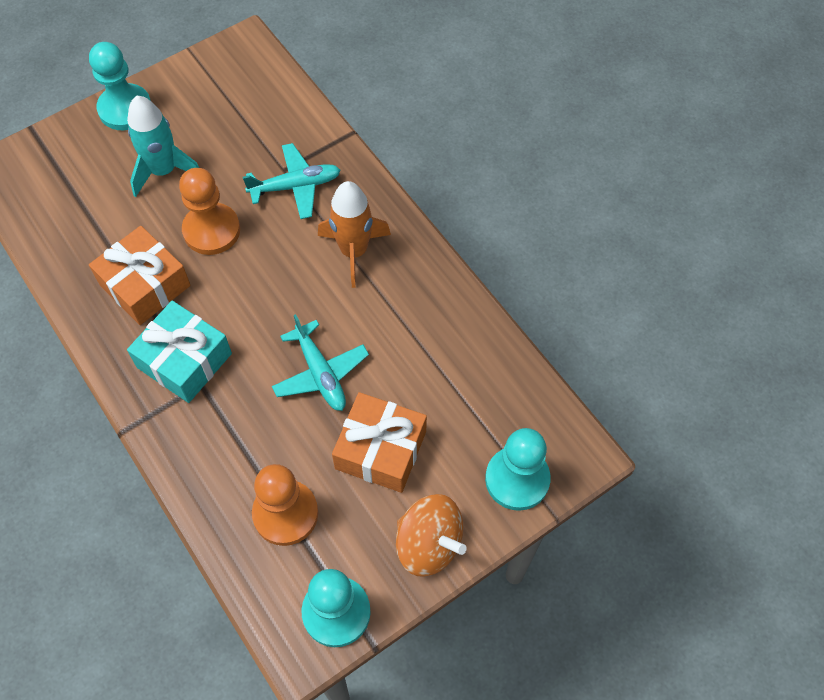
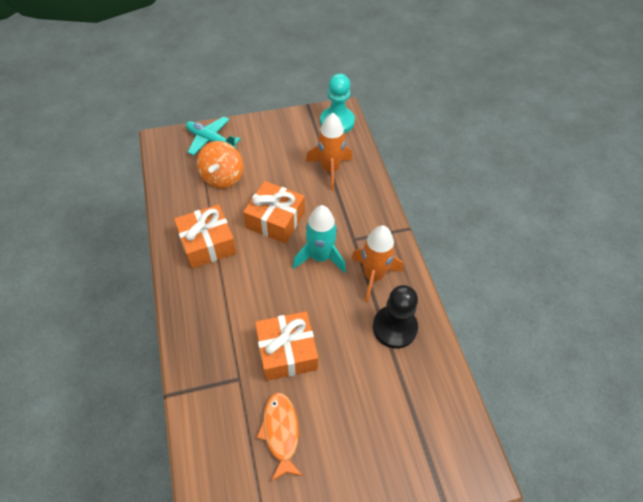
black pawn: 0 -> 1
orange fish: 0 -> 1
orange gift: 2 -> 3
orange pawn: 2 -> 0
orange rocket: 1 -> 2
turquoise gift: 1 -> 0
turquoise pawn: 3 -> 1
turquoise plane: 2 -> 1

